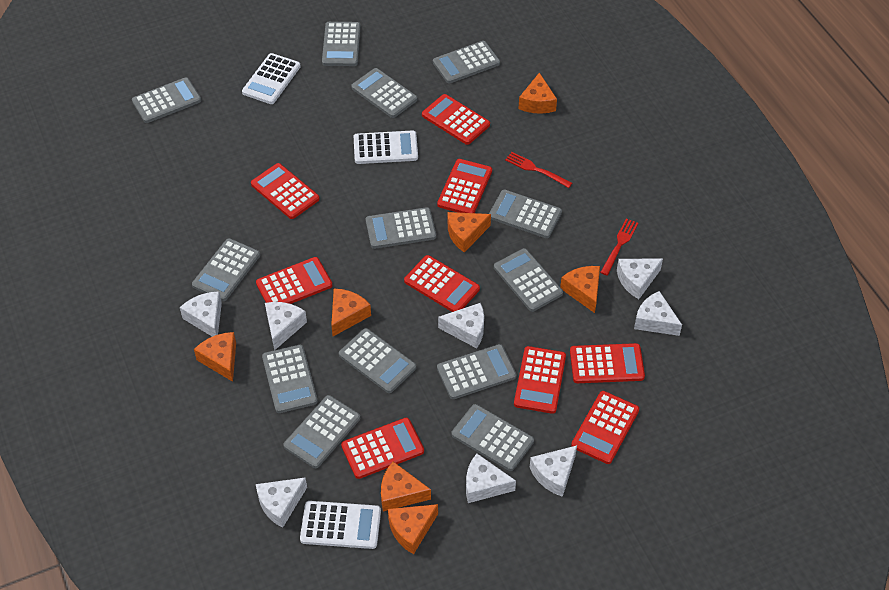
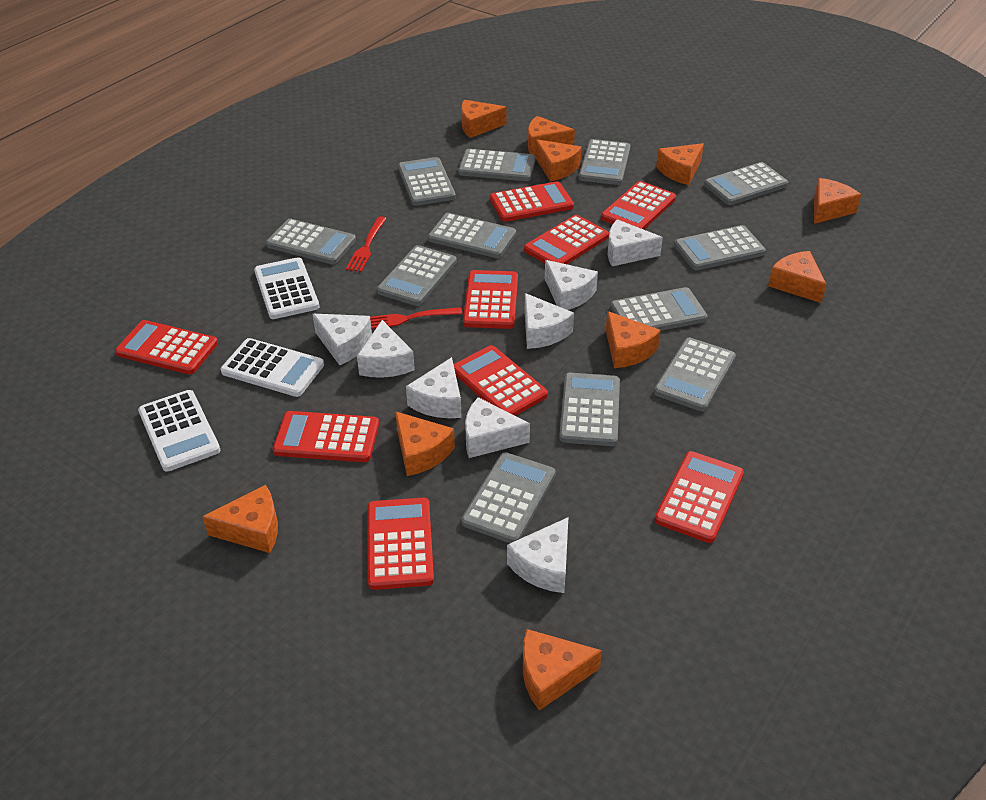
grey calculator: 13 -> 12
orange cheese: 7 -> 10

